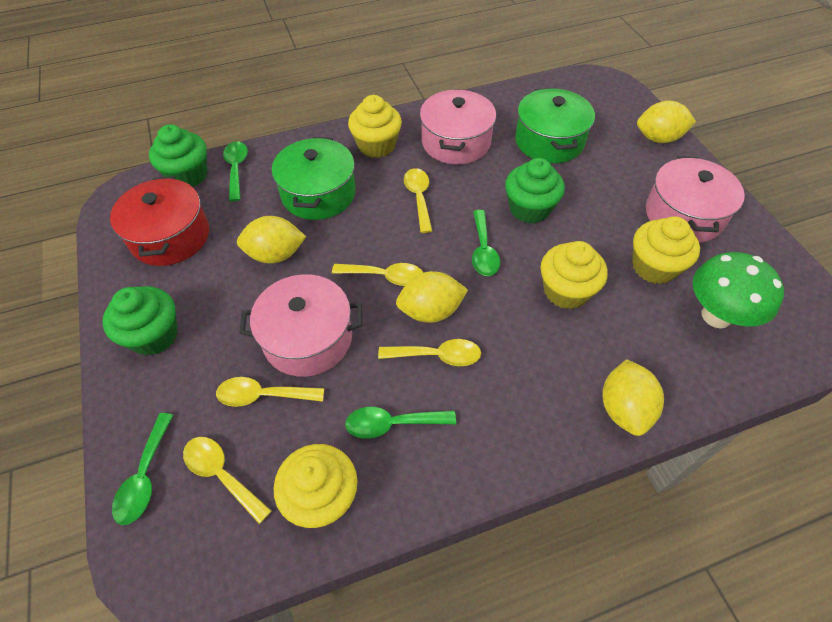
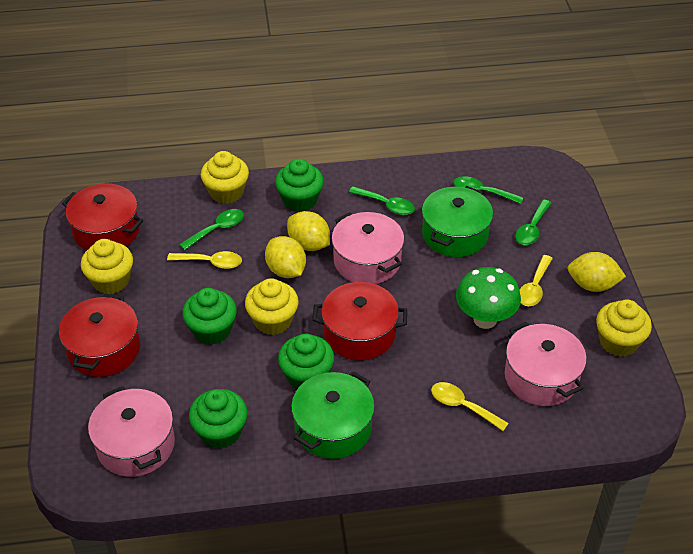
green cupcake: 3 -> 4
red pot: 1 -> 3
yellow lemon: 4 -> 3
yellow spoon: 5 -> 3

